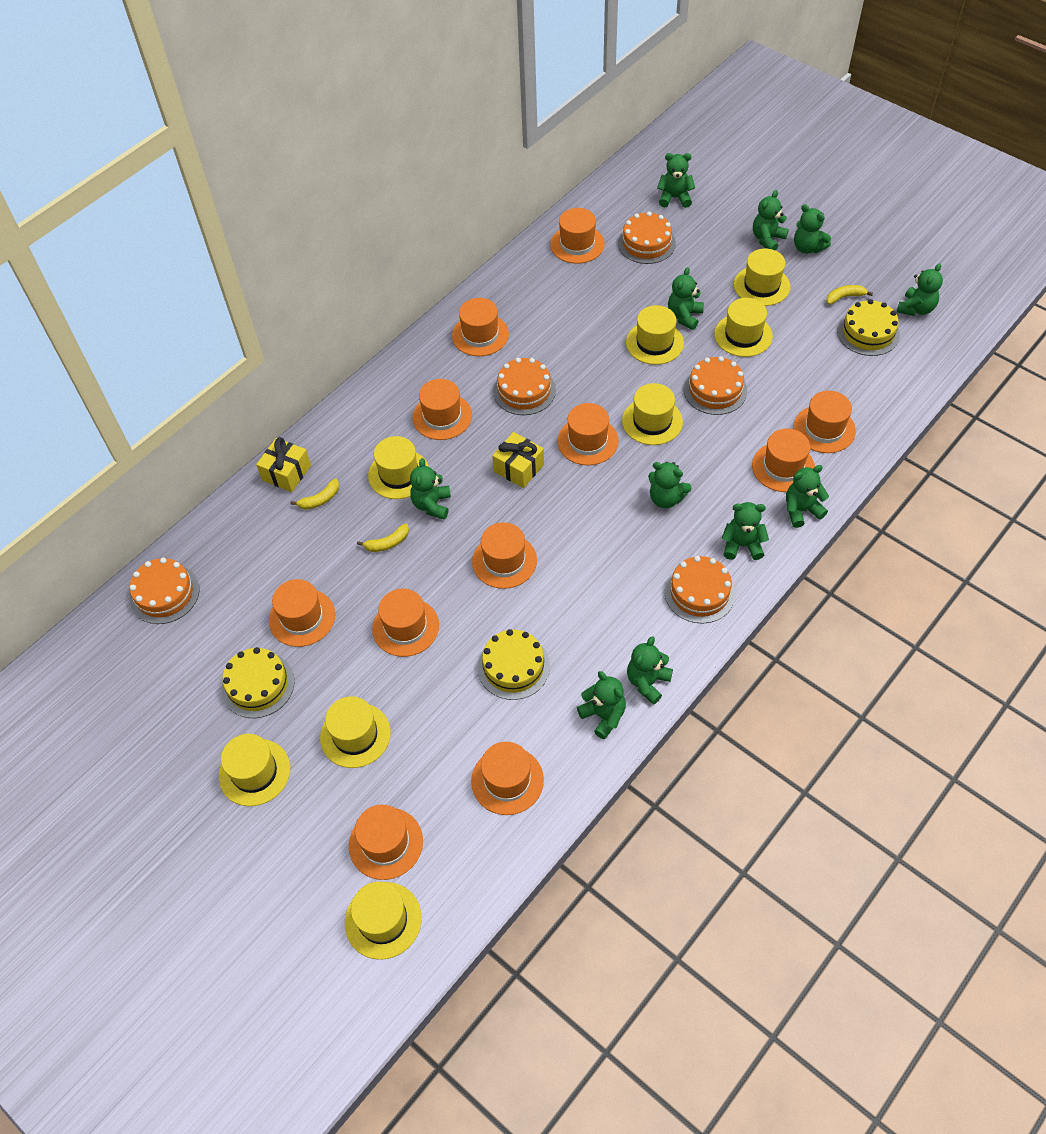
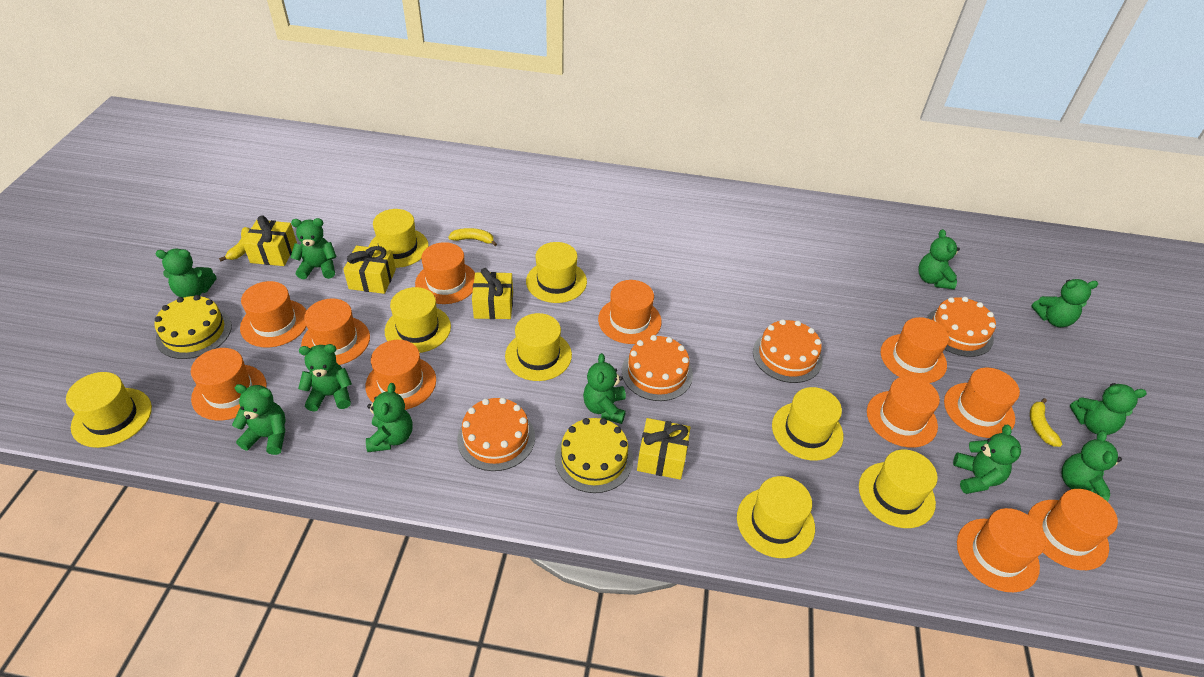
orange cake: 5 -> 4
yellow cake: 3 -> 2
yellow gift: 2 -> 4

